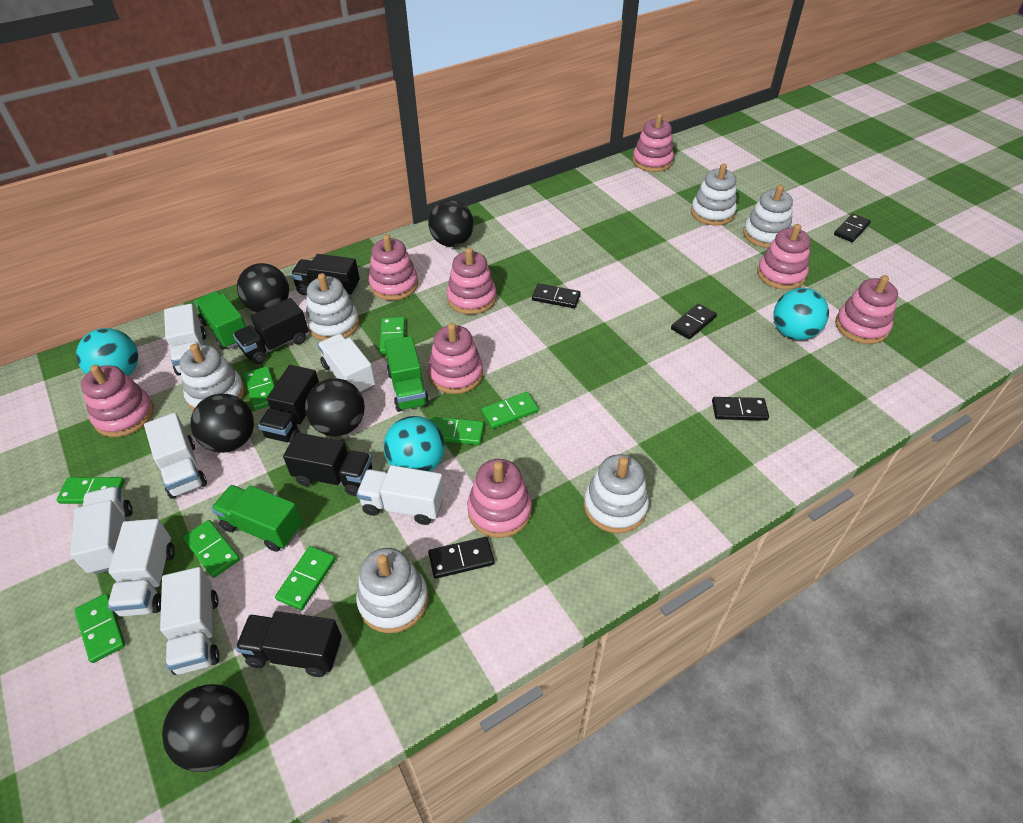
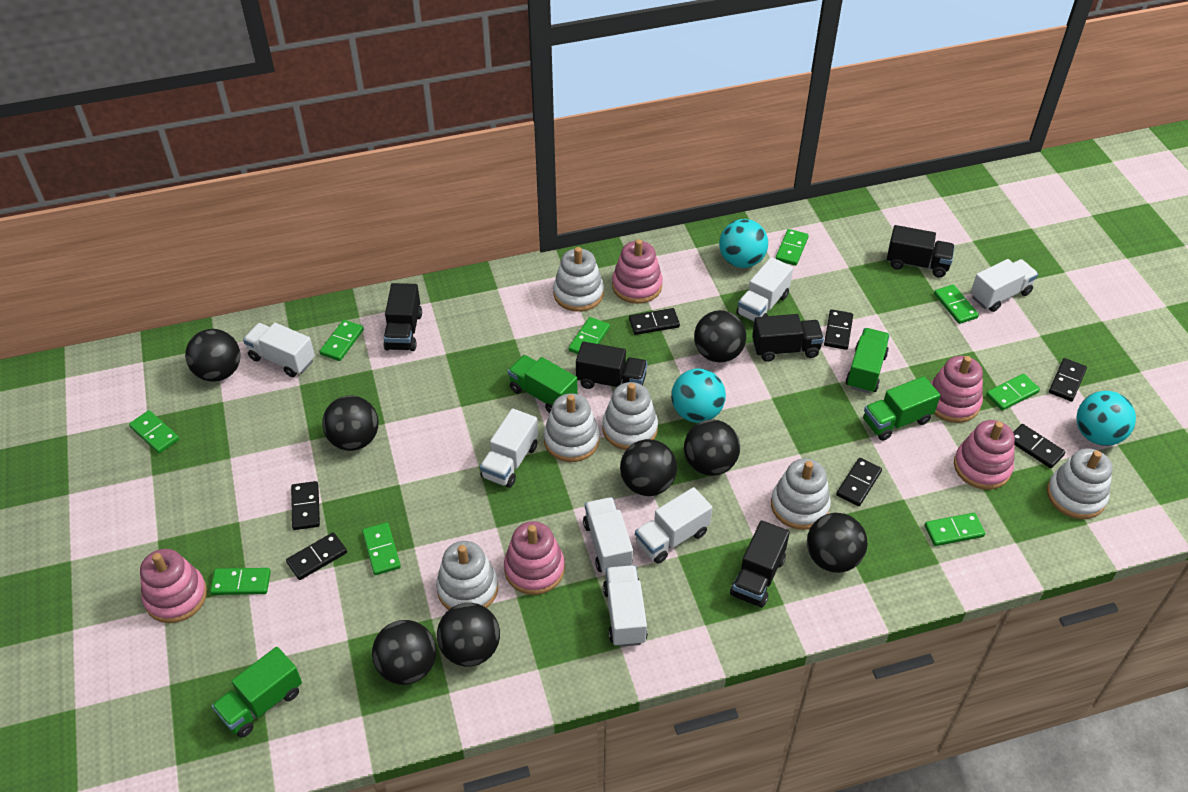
black ball: 5 -> 8
black domino: 5 -> 7
green domino: 8 -> 9
green truck: 3 -> 4
pink stacking toy: 8 -> 5

